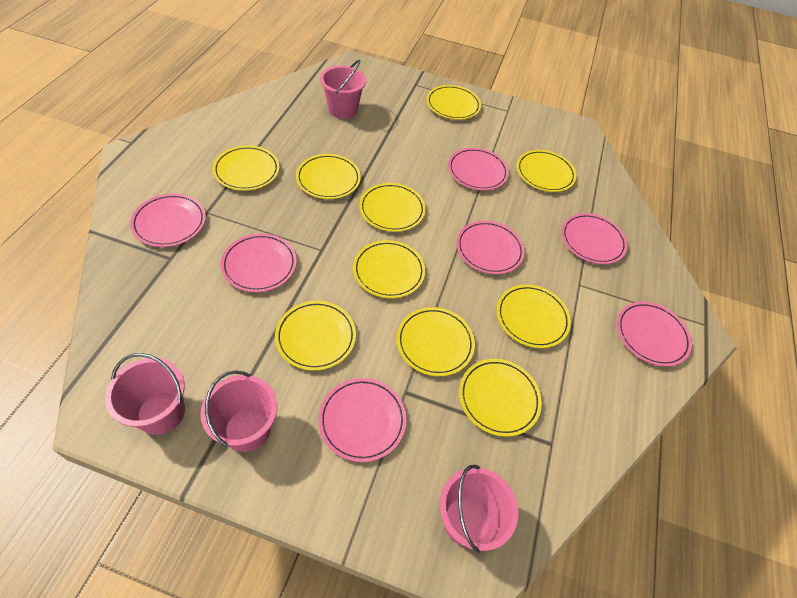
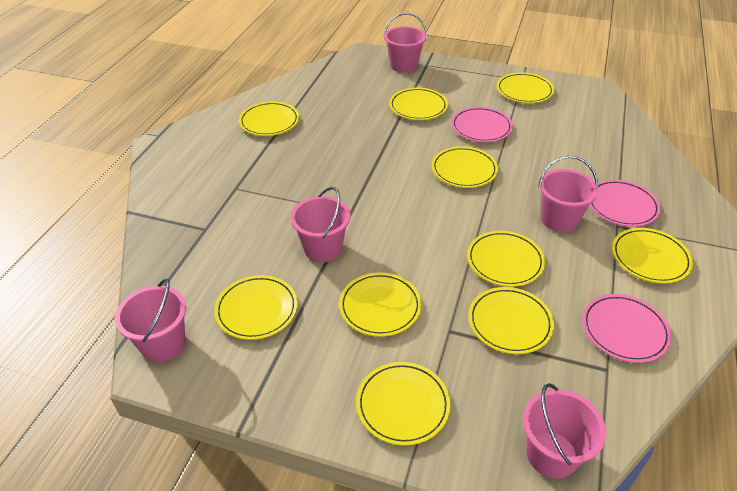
pink bucket: 4 -> 5
pink plate: 7 -> 3

